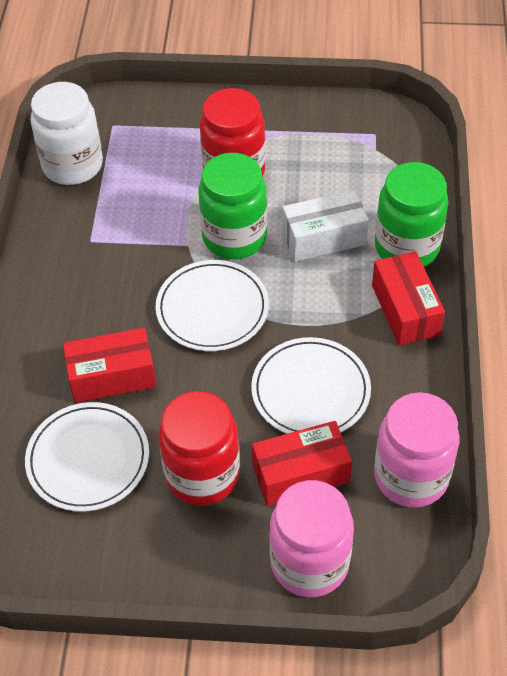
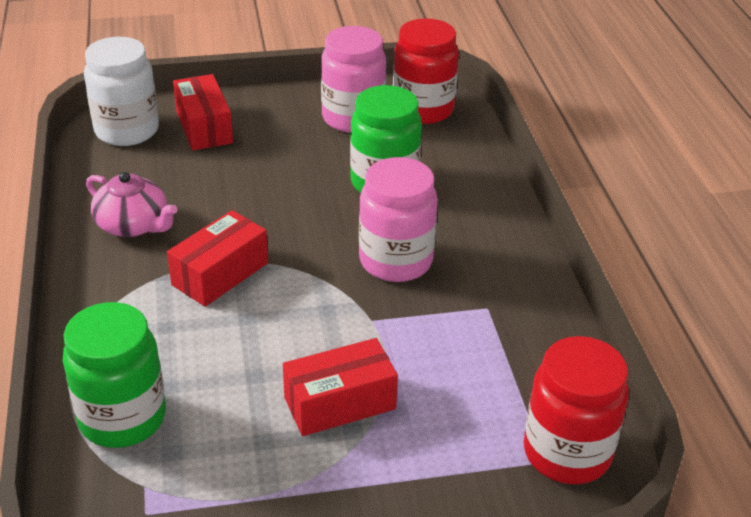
pink teapot: 0 -> 1
white box: 1 -> 0
white plate: 3 -> 0

